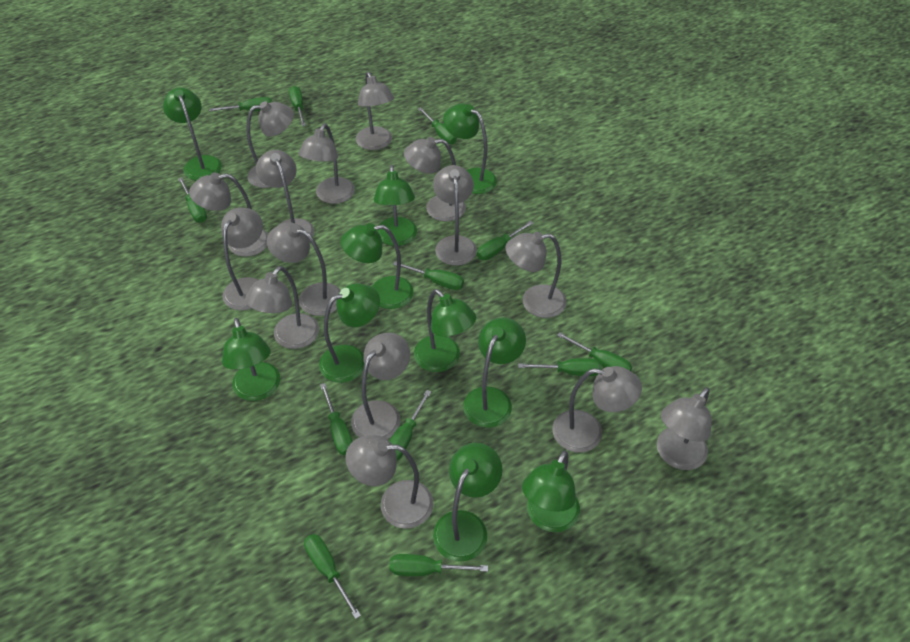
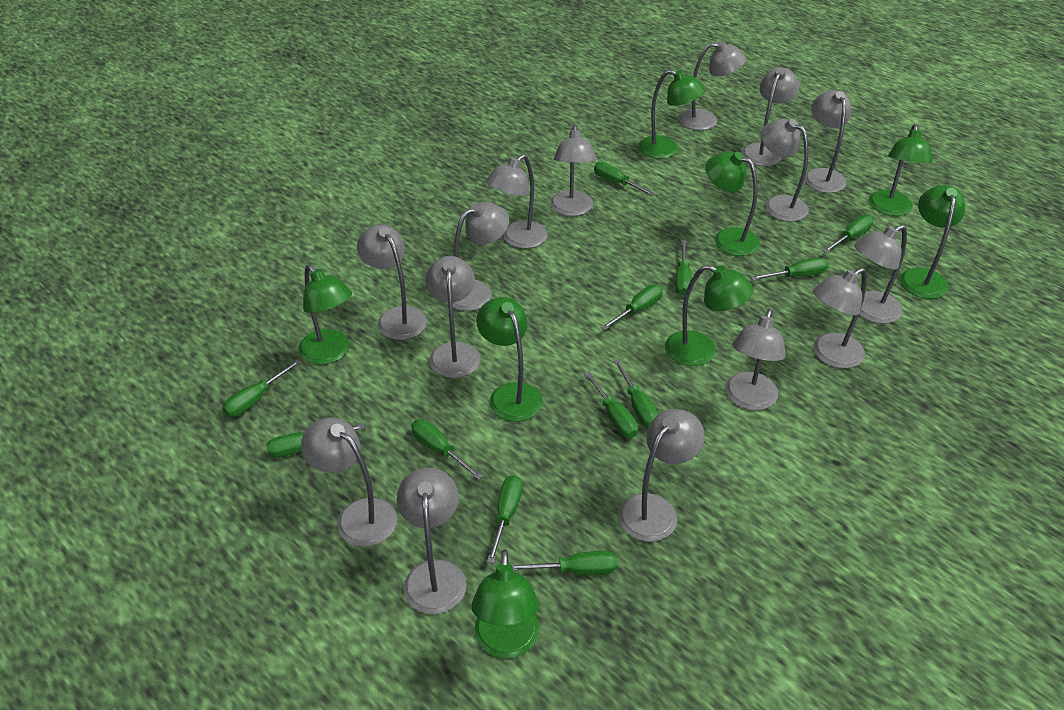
green lamp: 10 -> 8

